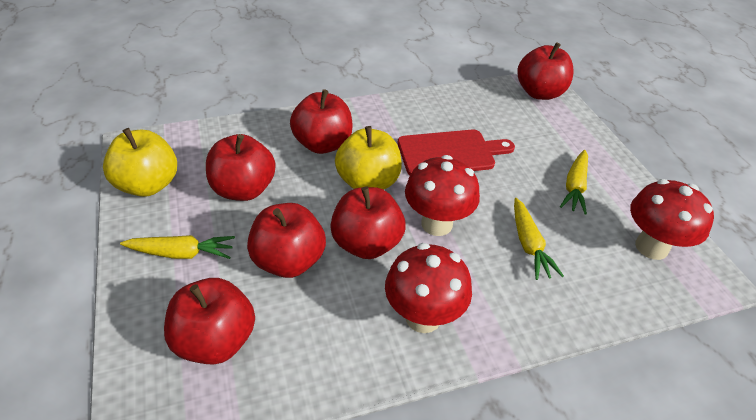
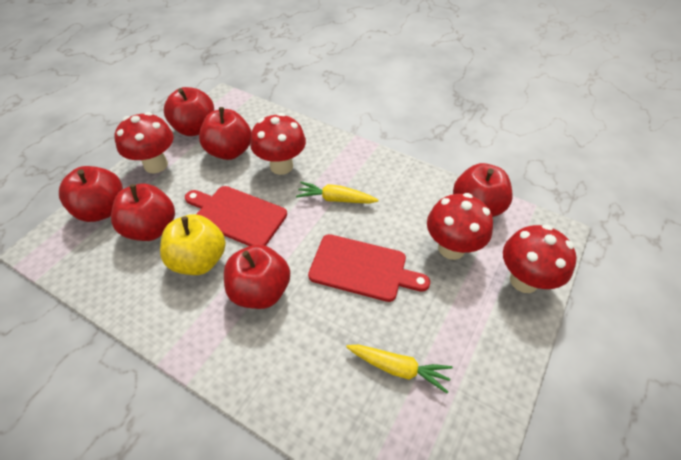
red cutting board: 1 -> 2
red mushroom: 3 -> 4
yellow apple: 2 -> 1
yellow carrot: 3 -> 2

